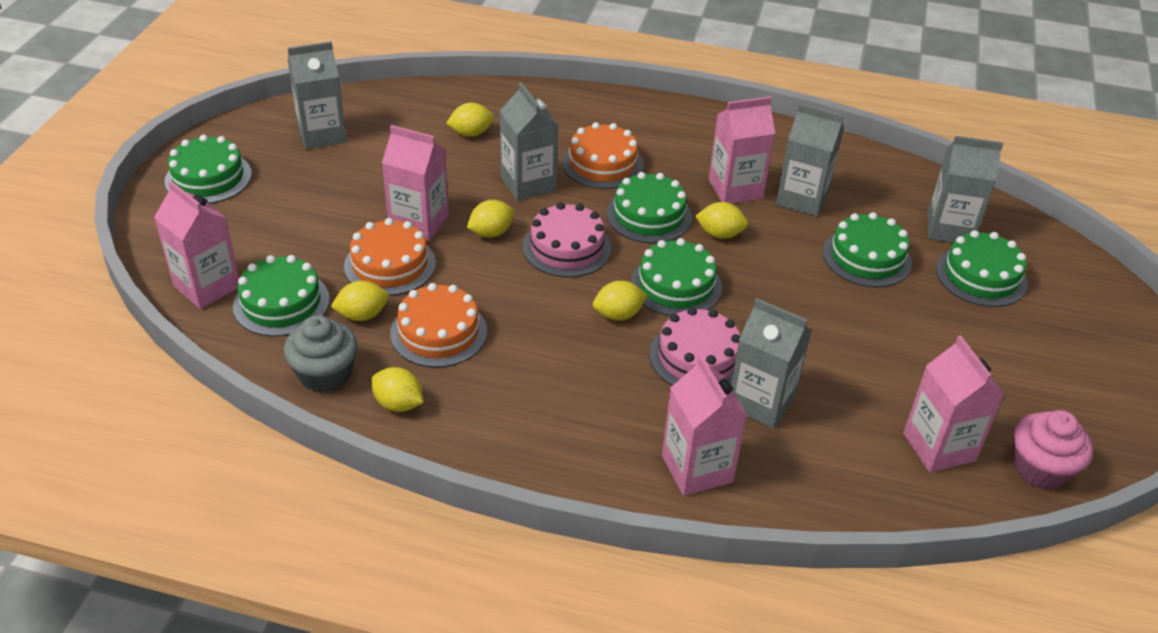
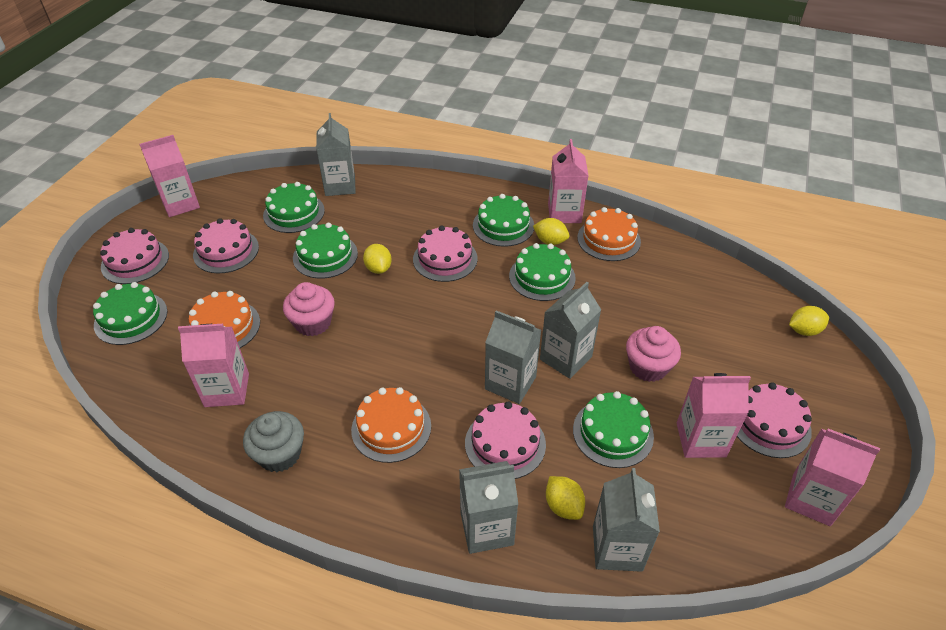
pink cake: 2 -> 5
pink cupcake: 1 -> 2
yellow lemon: 6 -> 4

